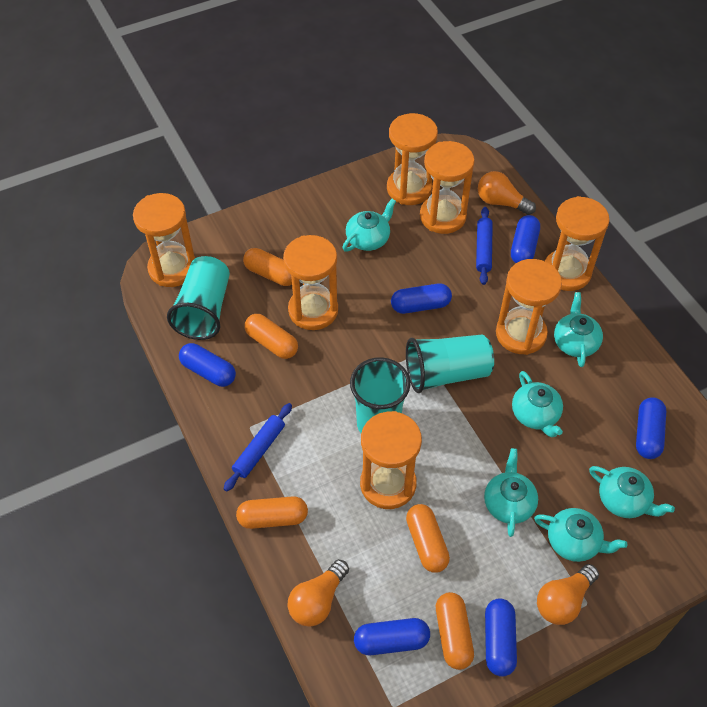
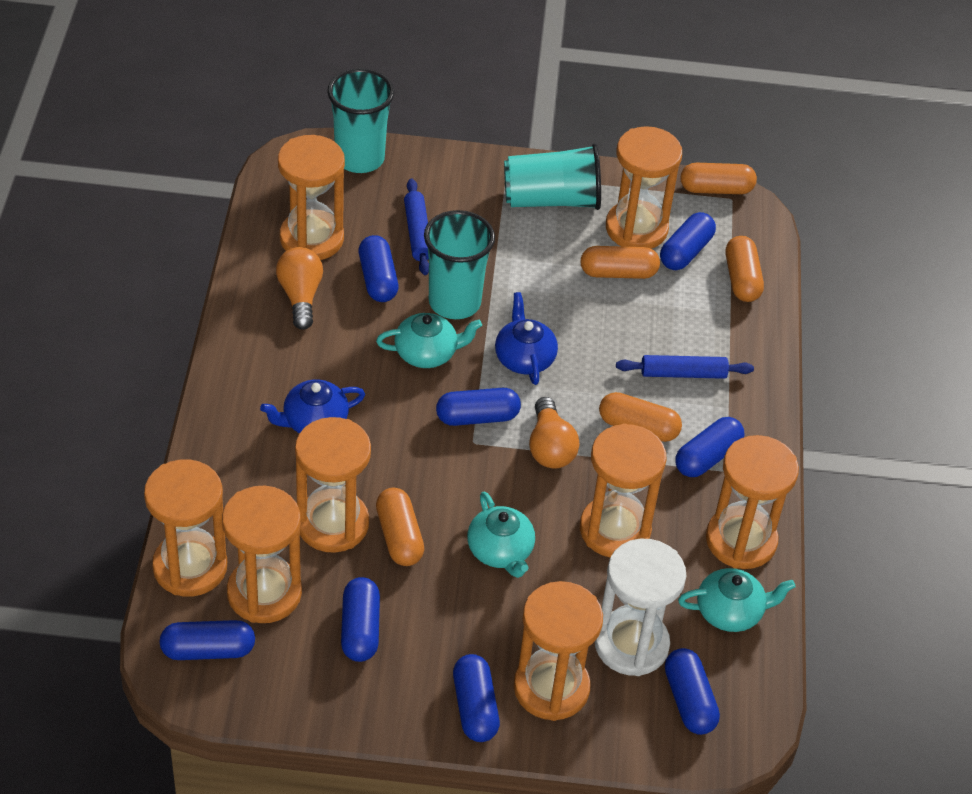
blue capsule: 6 -> 8
blue teapot: 0 -> 2
orange hourglass: 7 -> 8
orange light bulb: 3 -> 2
turquoise teapot: 6 -> 3
white hourglass: 0 -> 1

